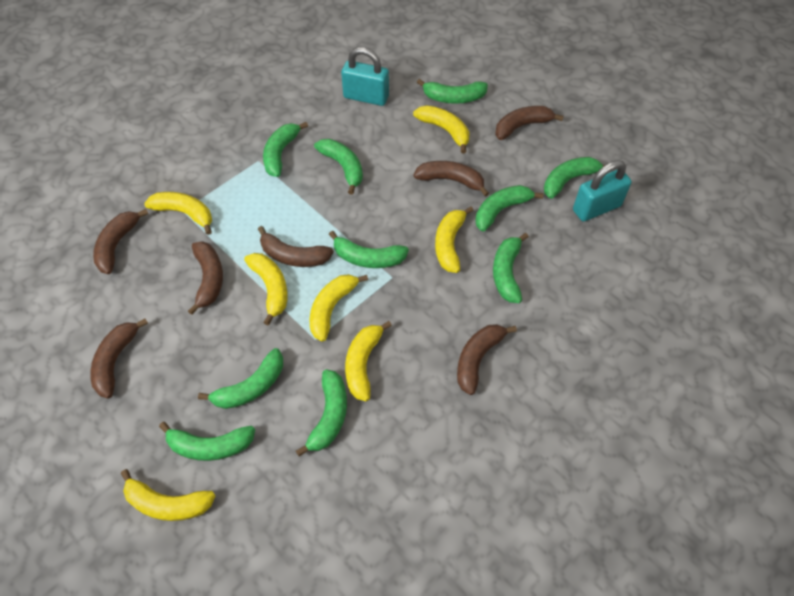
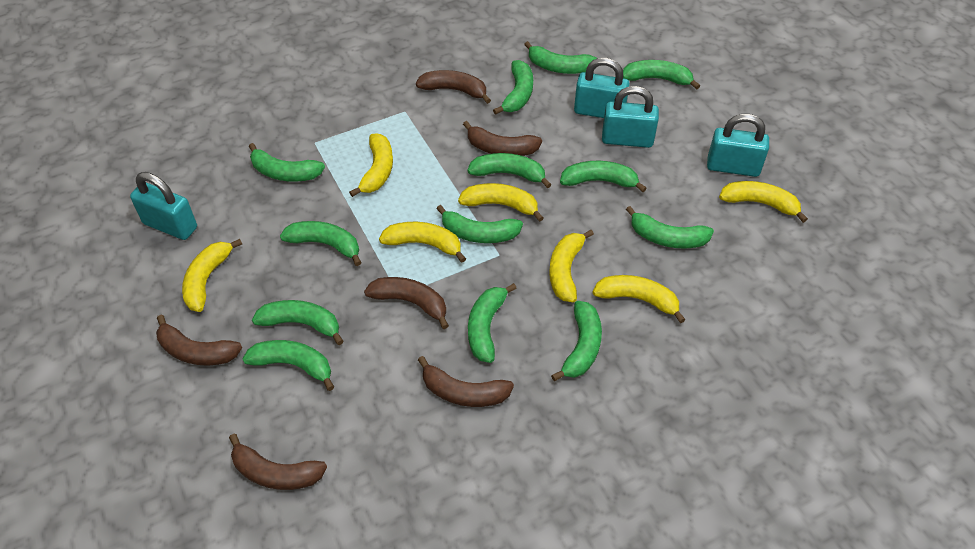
brown banana: 7 -> 6
green banana: 10 -> 13
turquoise padlock: 2 -> 4

